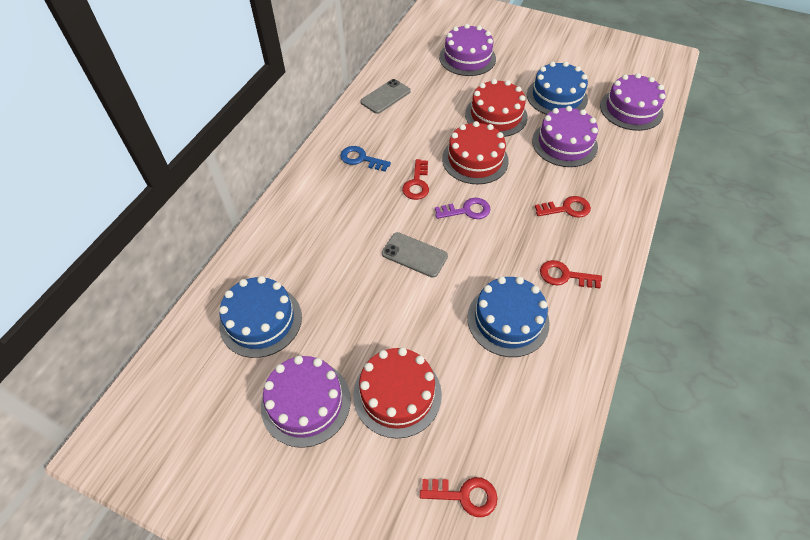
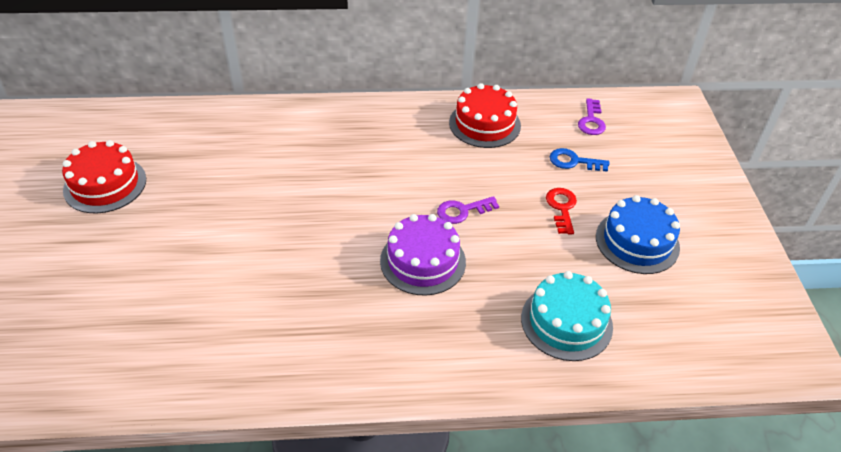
blue cake: 3 -> 1
grey phone: 2 -> 0
purple cake: 4 -> 1
purple key: 1 -> 2
red cake: 3 -> 2
red key: 4 -> 1
turquoise cake: 0 -> 1

